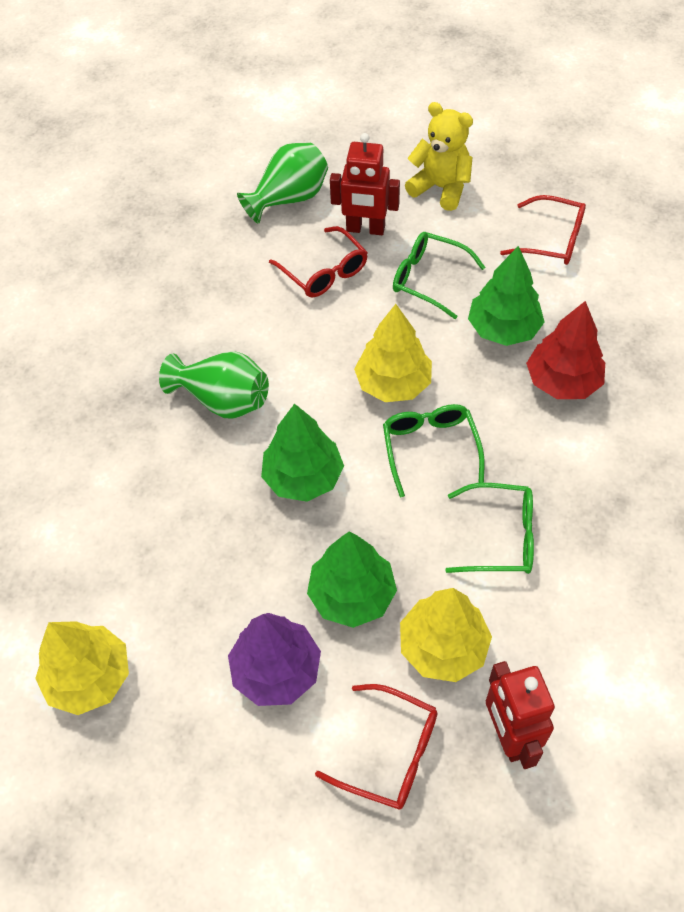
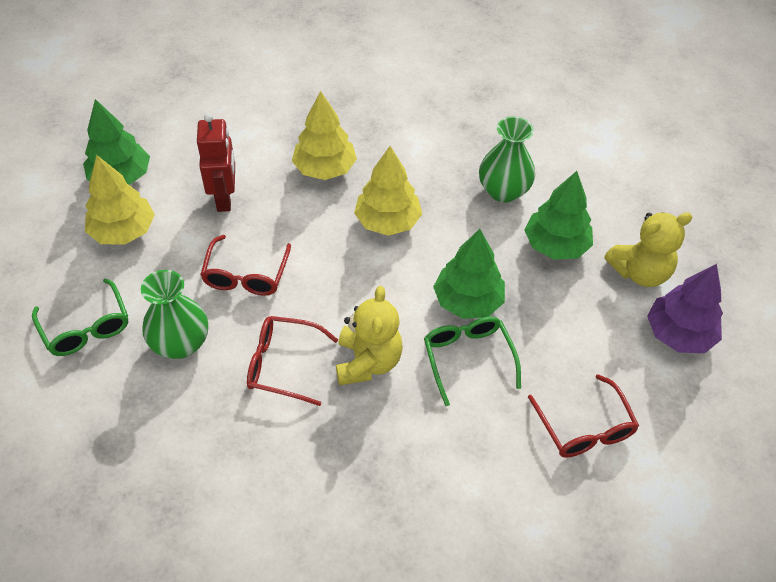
green glasses: 3 -> 2
red robot: 2 -> 1
red tree: 1 -> 0
yellow teddy bear: 1 -> 2

